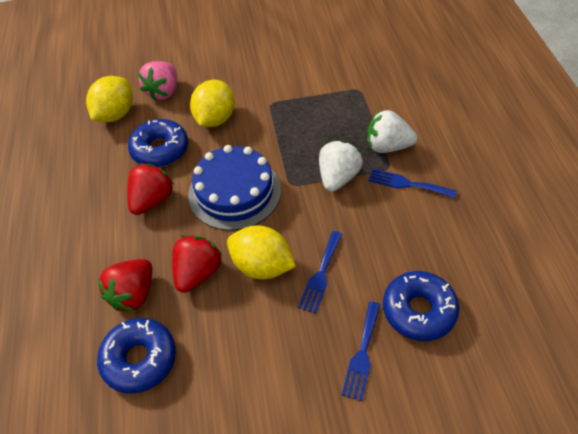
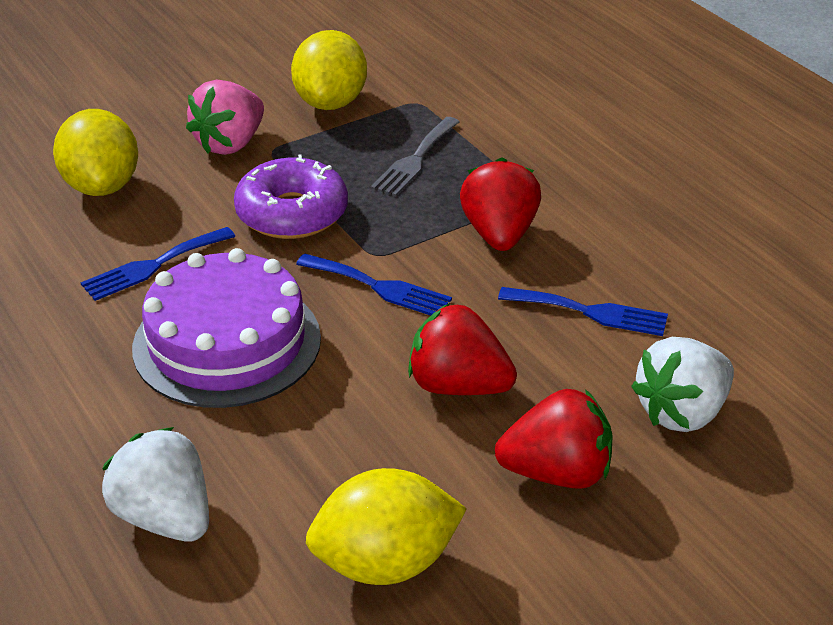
blue cake: 1 -> 0
blue donut: 3 -> 0
grey fork: 0 -> 1
purple cake: 0 -> 1
purple donut: 0 -> 1

